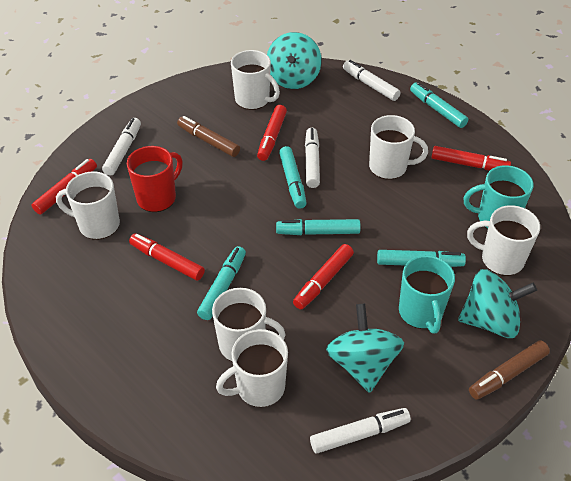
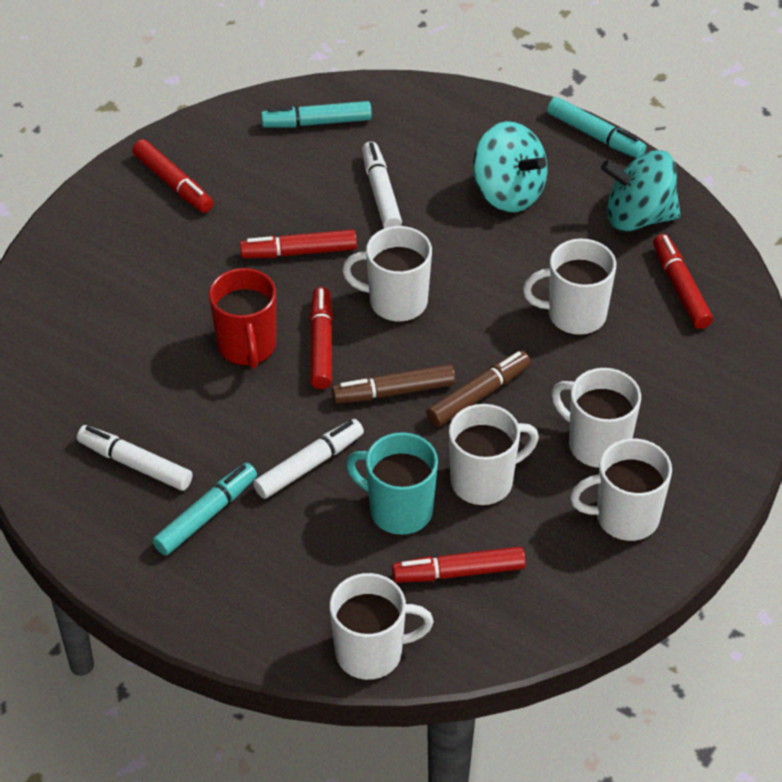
turquoise marker: 5 -> 3
turquoise mug: 2 -> 1
turquoise spinning top: 3 -> 2
white marker: 4 -> 3

